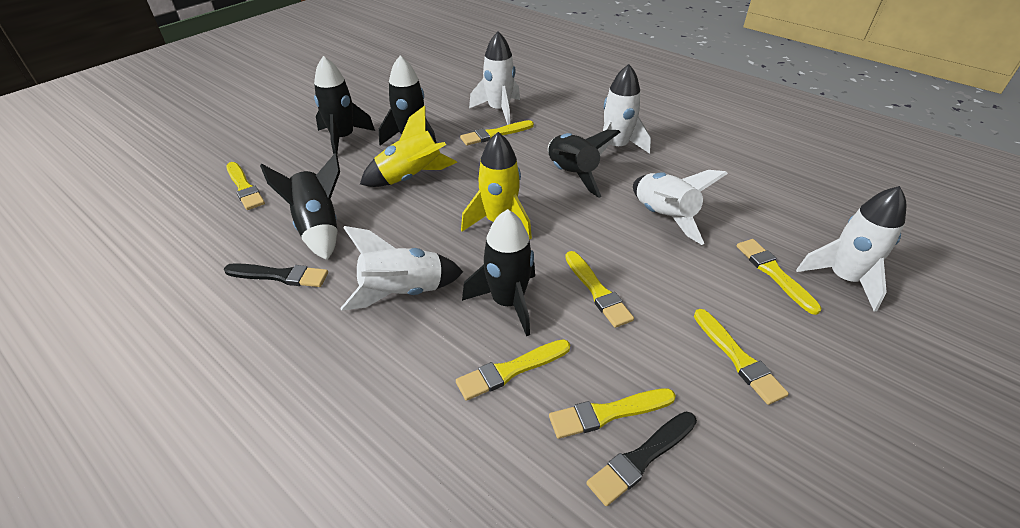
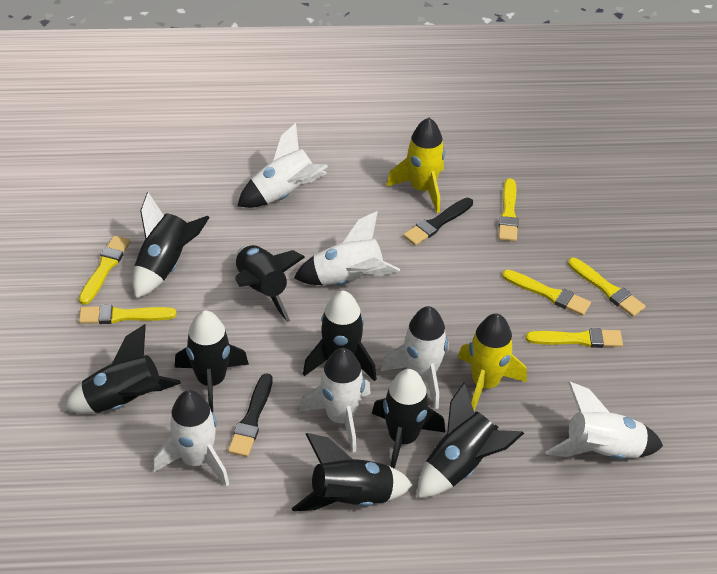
black rocket: 5 -> 8
white rocket: 5 -> 6
yellow brush: 7 -> 6

